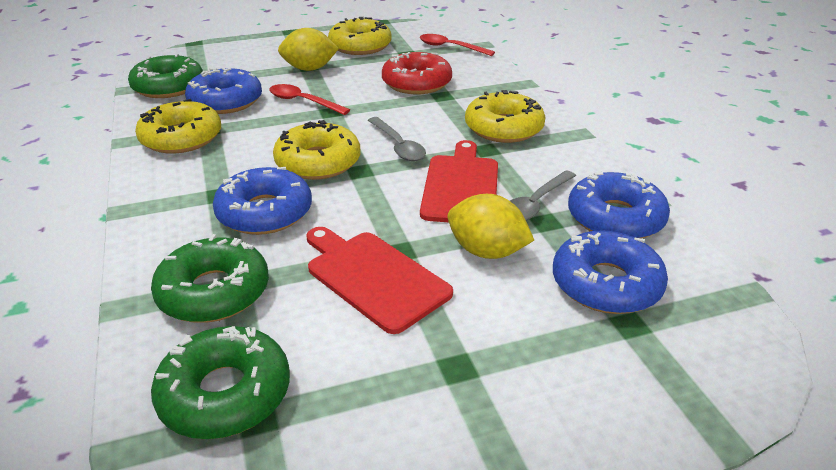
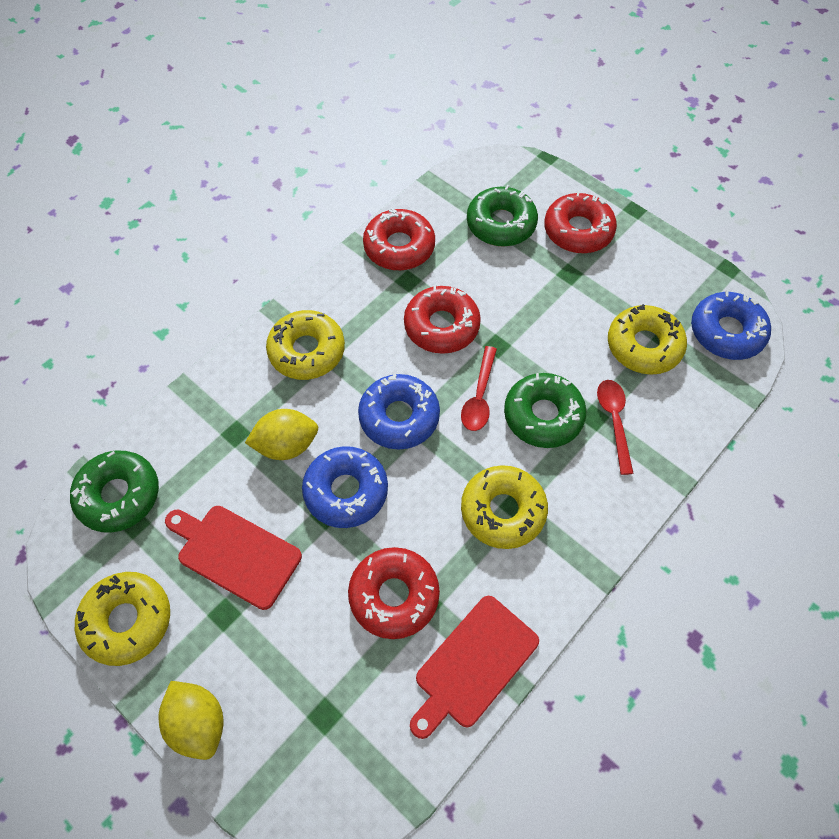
blue donut: 4 -> 3
grey spoon: 2 -> 0
red donut: 1 -> 4

